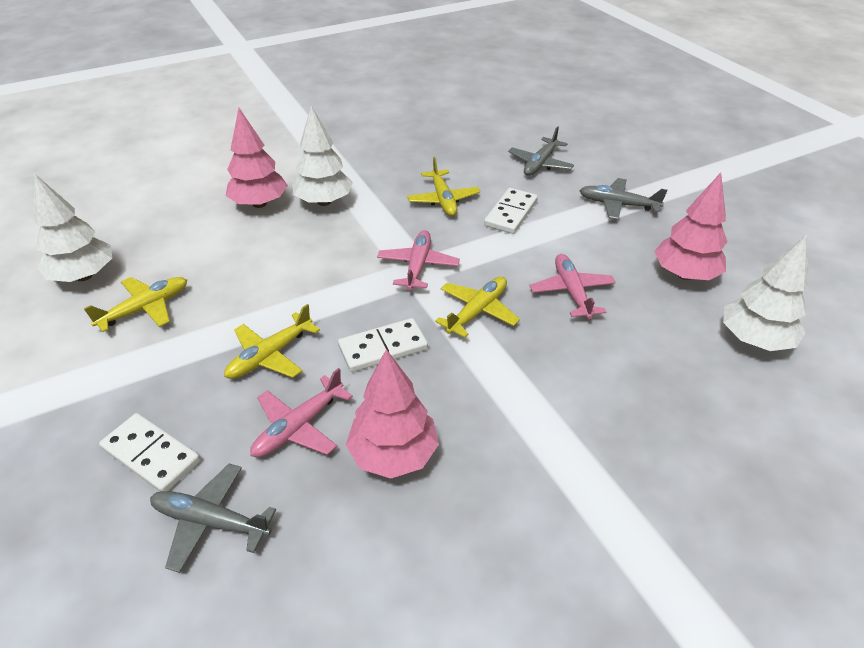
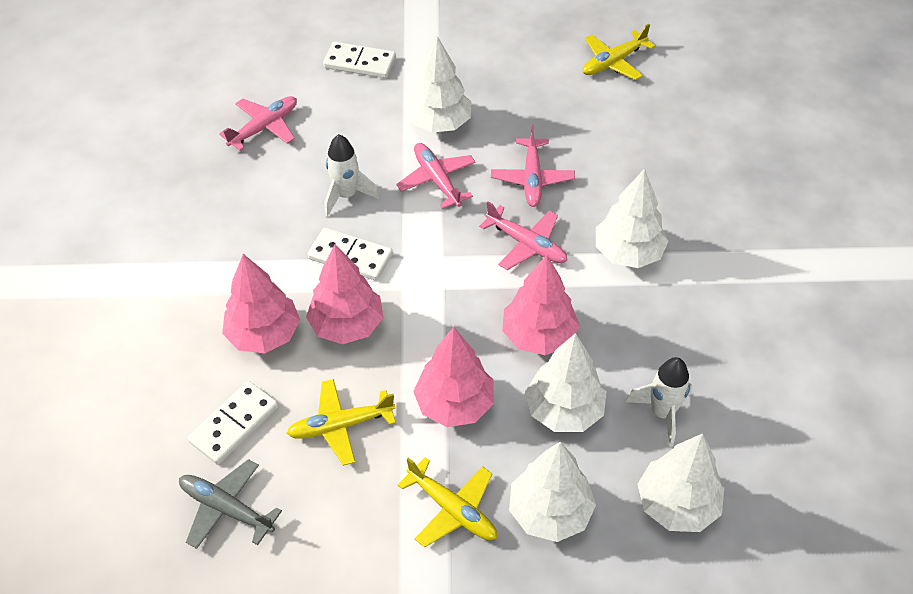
grey plane: 3 -> 1
pink plane: 3 -> 4
pink tree: 3 -> 4
white rocket: 0 -> 2
white tree: 3 -> 5
yellow plane: 4 -> 3

